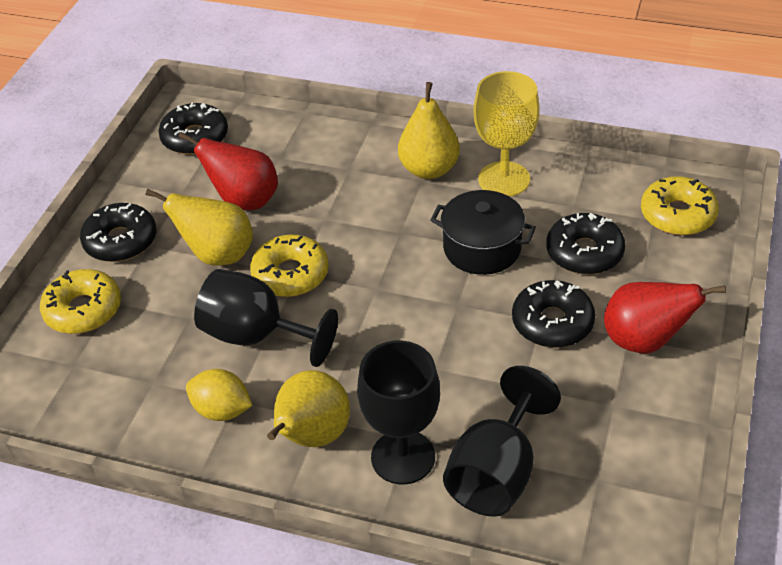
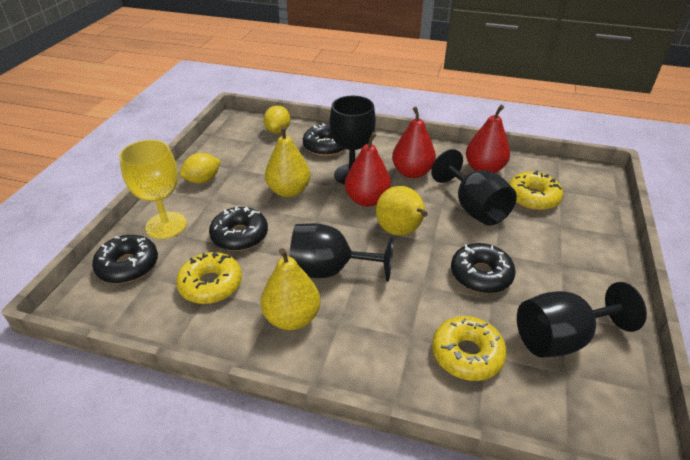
black goblet: 3 -> 4
black pot: 1 -> 0
red pear: 2 -> 3
yellow lemon: 1 -> 2

